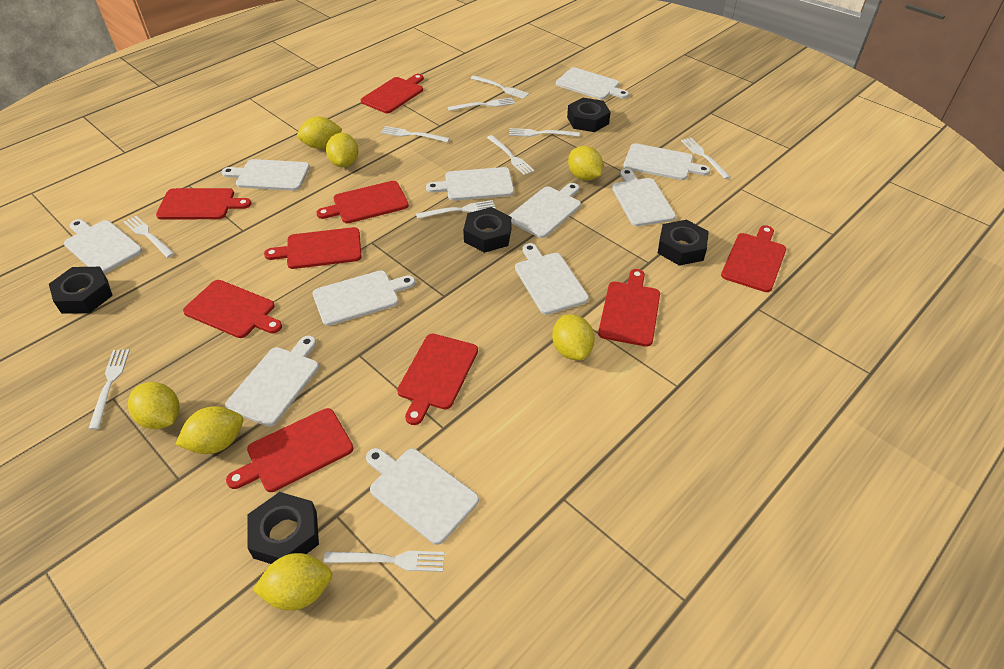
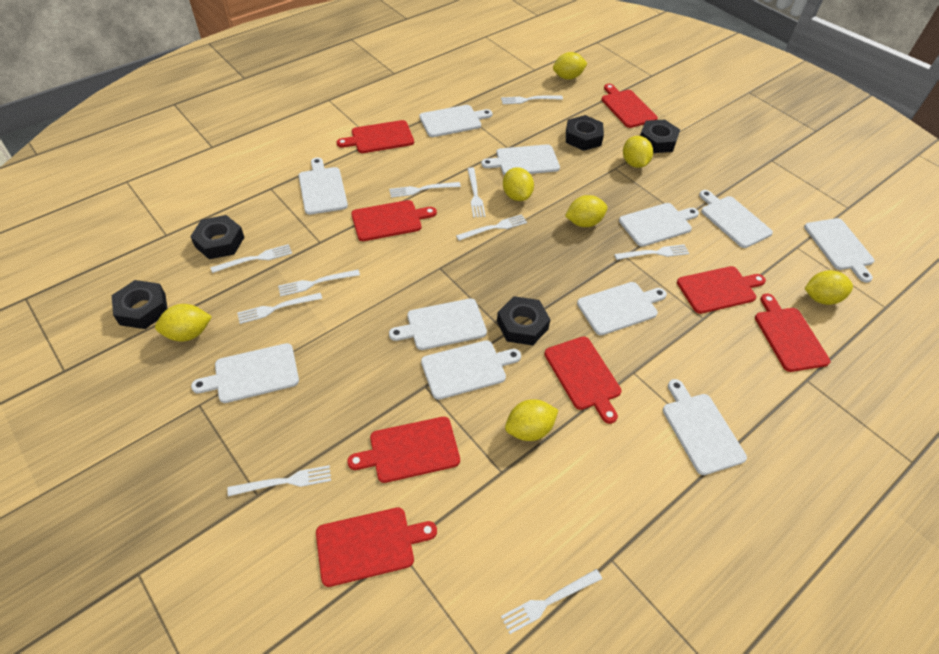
red cutting board: 9 -> 8

